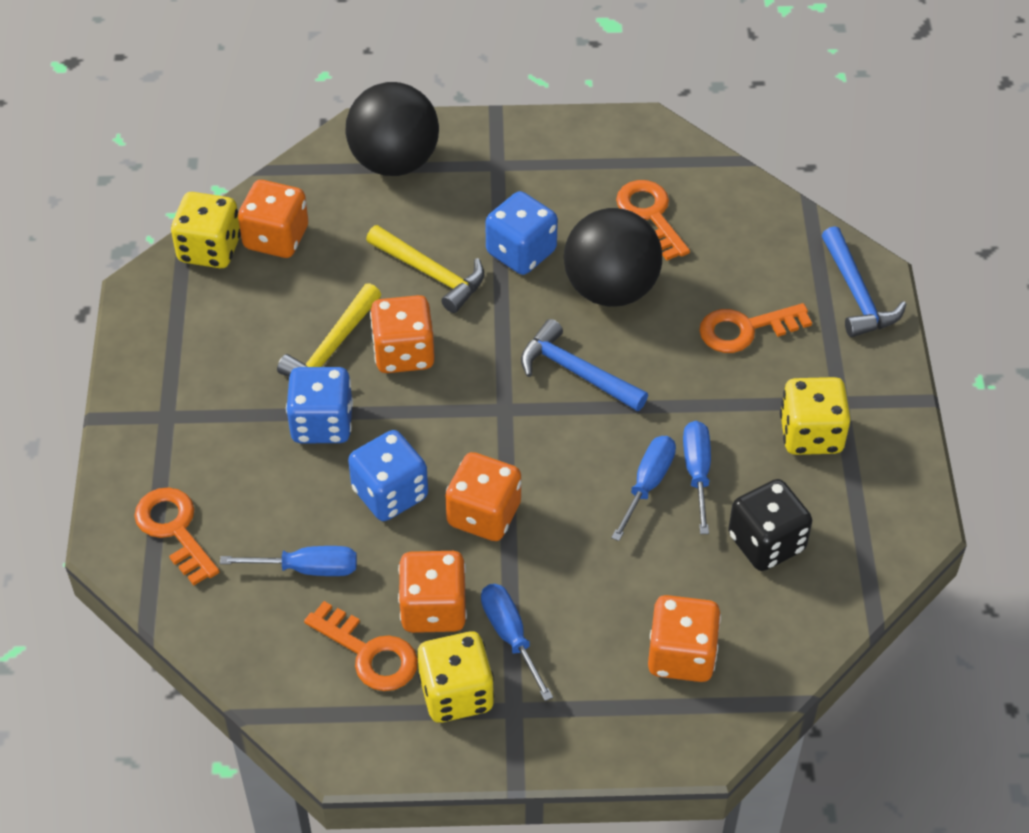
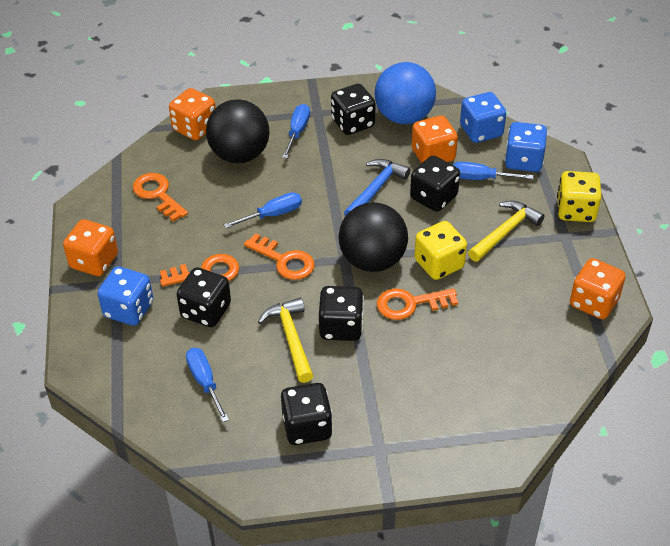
black dice: 1 -> 5
blue ball: 0 -> 1
blue hammer: 2 -> 1
orange dice: 5 -> 4
yellow dice: 3 -> 2

